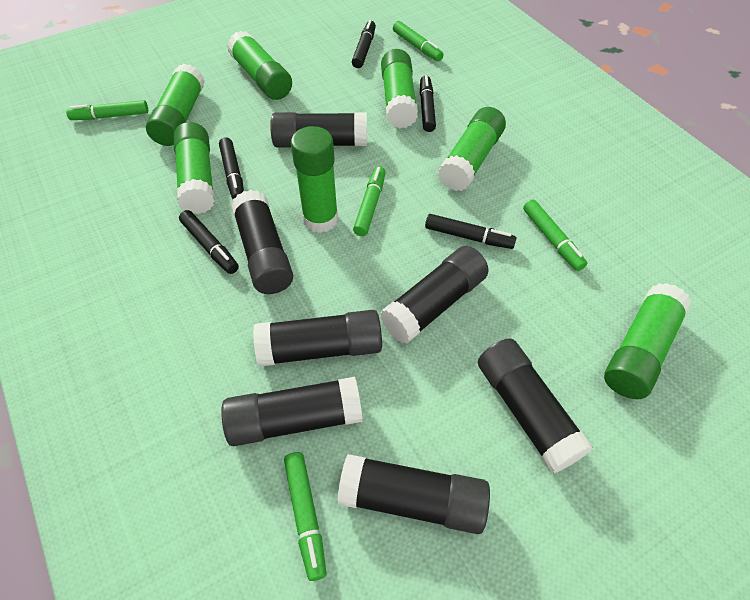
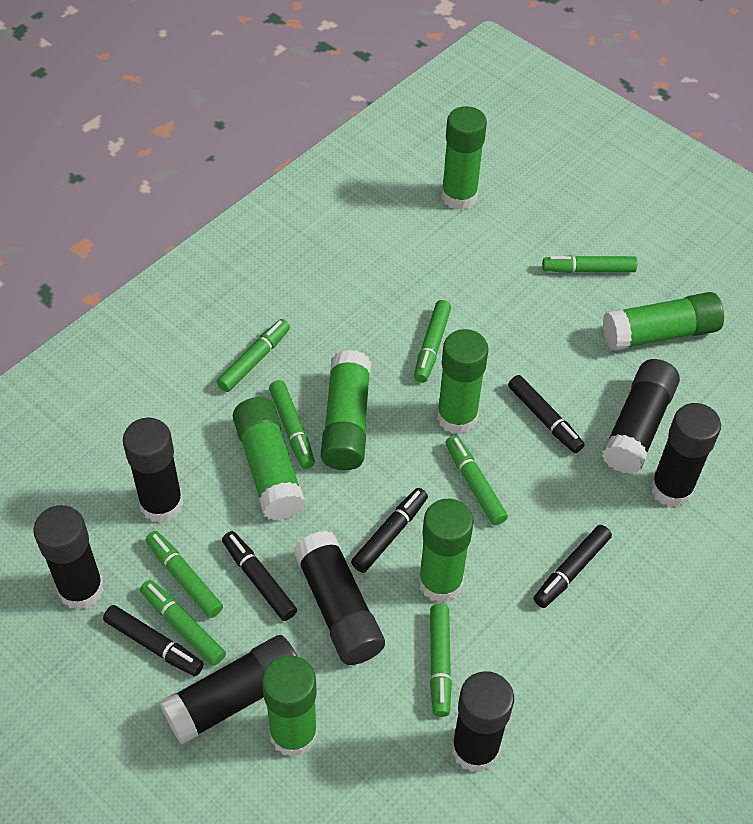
green marker: 5 -> 8

